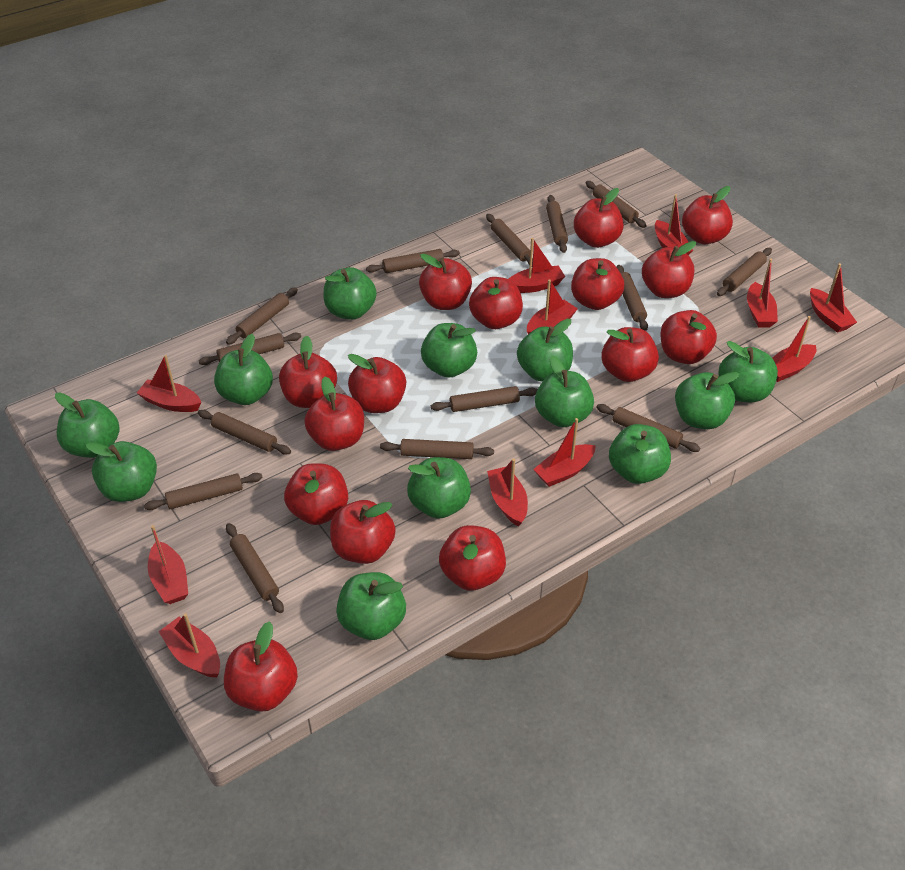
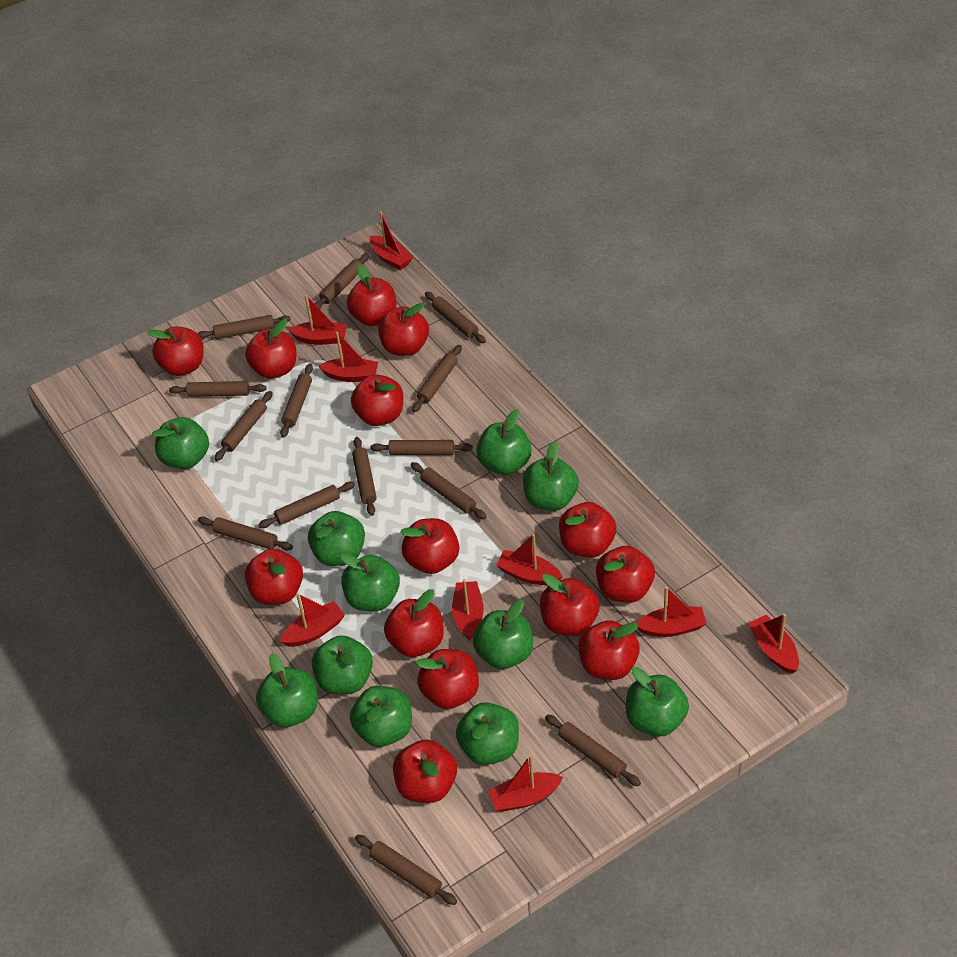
green apple: 12 -> 11
red apple: 15 -> 14
red boat: 11 -> 9

